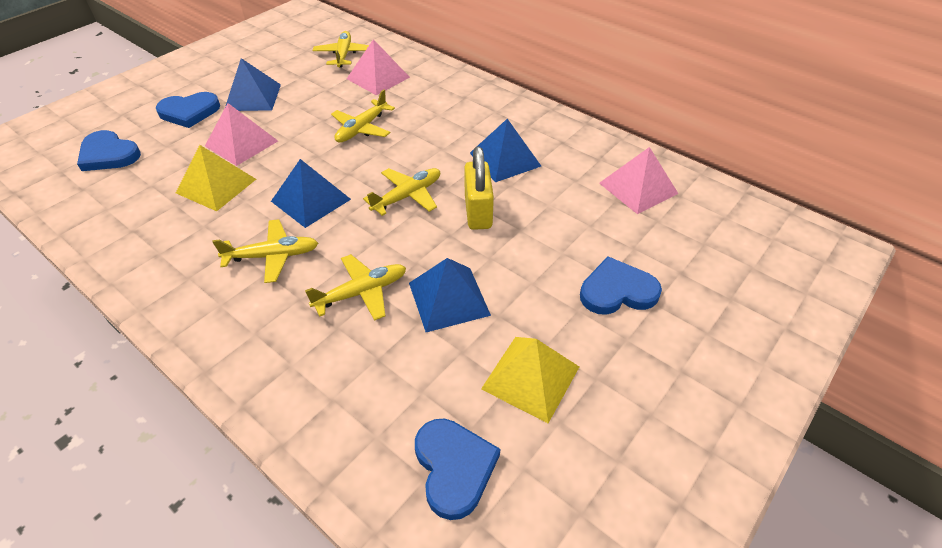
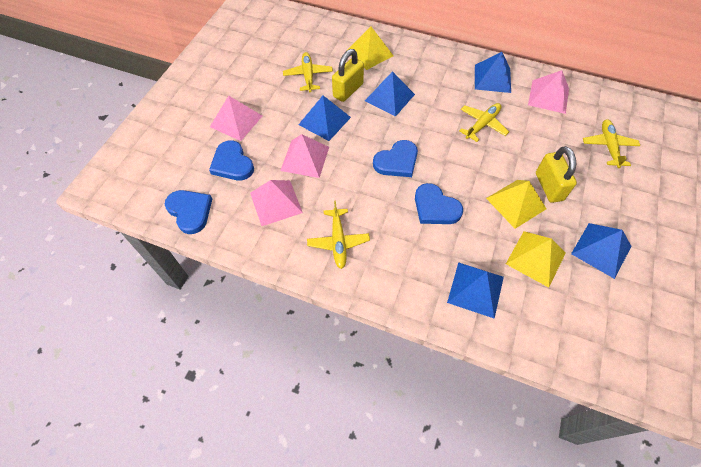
blue pyramid: 4 -> 5
pink pyramid: 3 -> 4
yellow padlock: 1 -> 2
yellow plane: 5 -> 4
yellow pyramid: 2 -> 3

